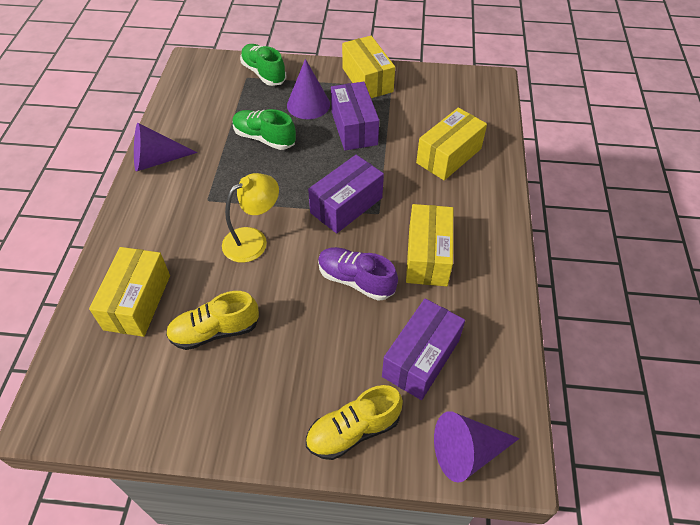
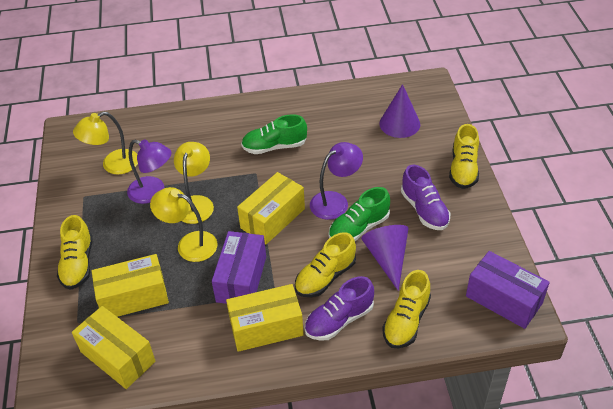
purple box: 3 -> 2
purple cone: 3 -> 2
purple lamp: 0 -> 2
purple shoe: 1 -> 2
yellow lamp: 1 -> 3
yellow shoe: 2 -> 4

